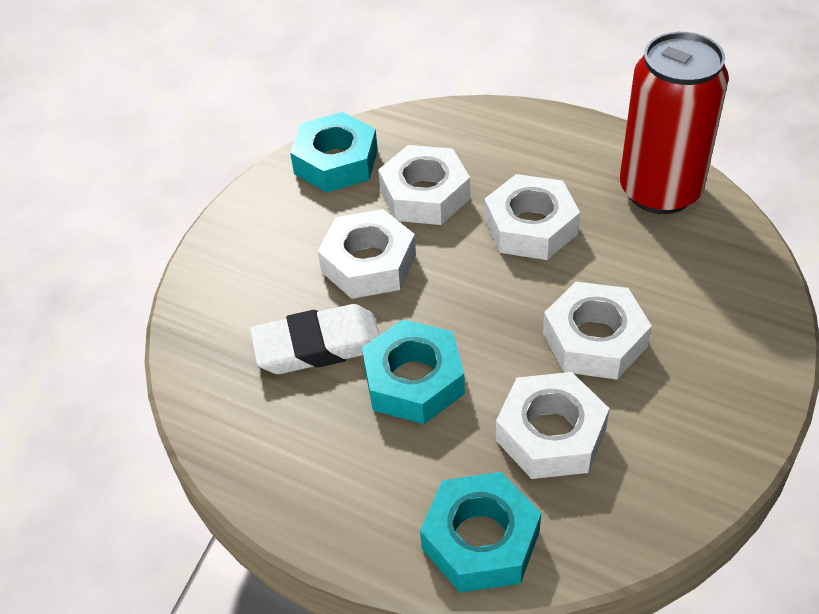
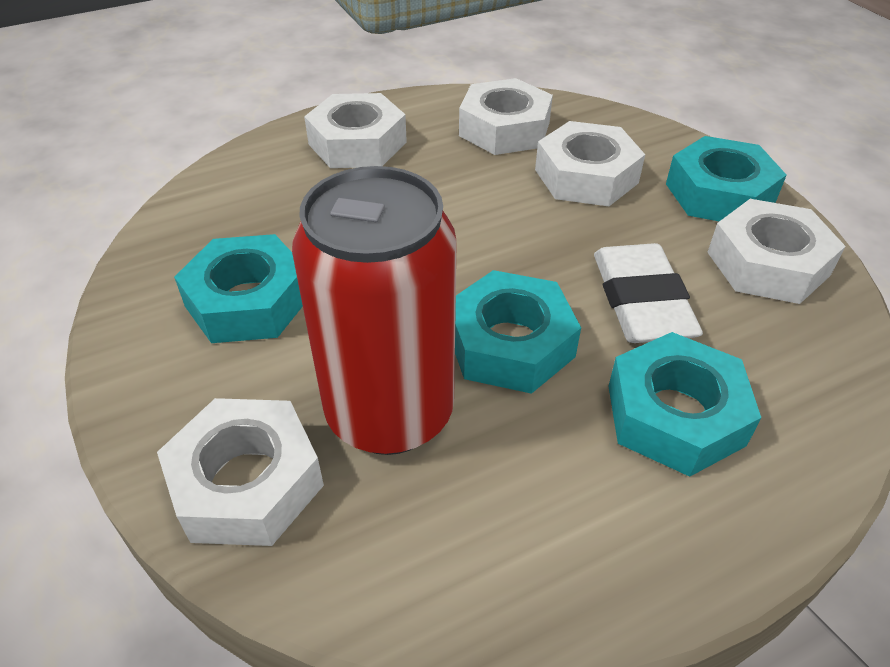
turquoise nut: 3 -> 4

